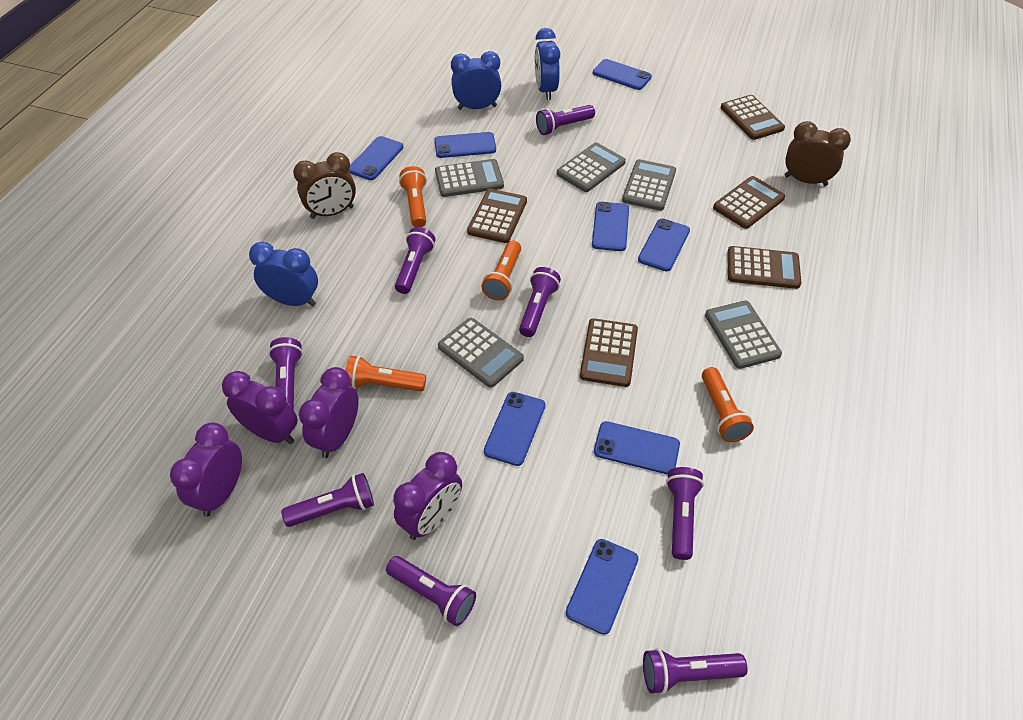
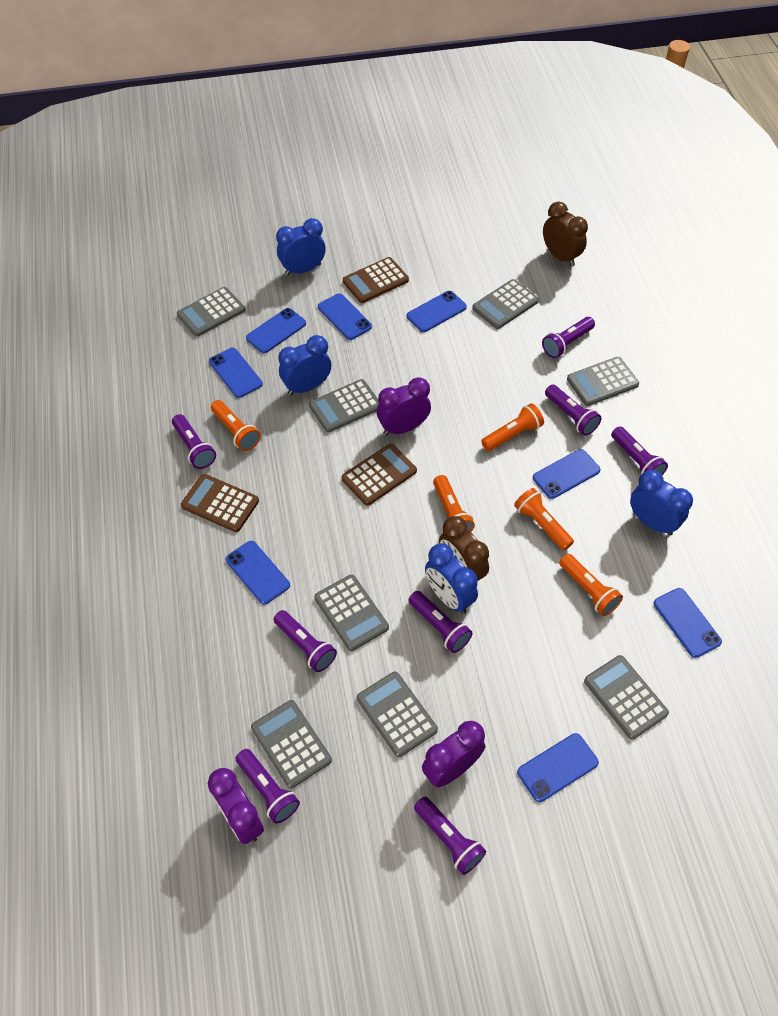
blue clock: 3 -> 4
brown calculator: 5 -> 3
grey calculator: 5 -> 8
orange flashlight: 4 -> 5
purple clock: 4 -> 3

